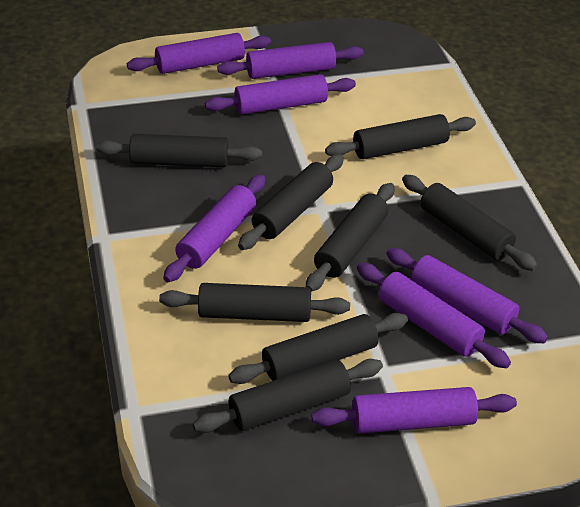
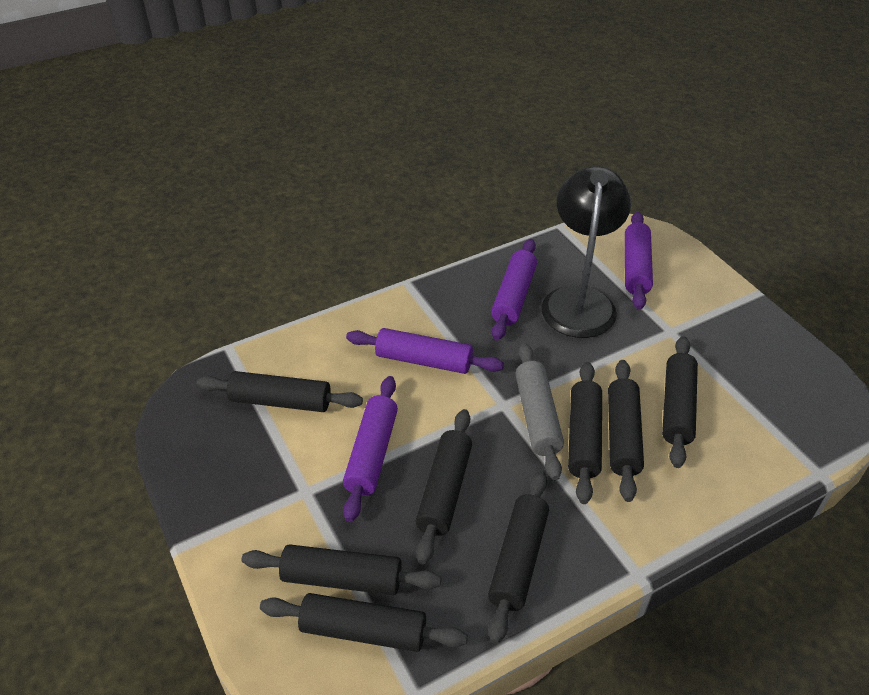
black lamp: 0 -> 1
grey rolling pin: 0 -> 1
purple rolling pin: 7 -> 4

